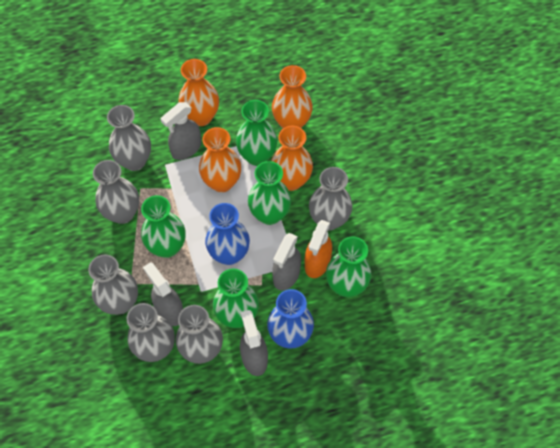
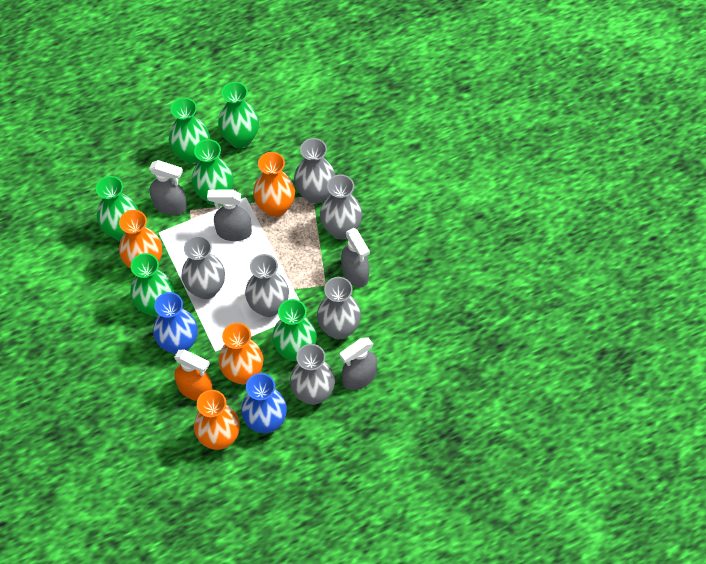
green vase: 5 -> 6

